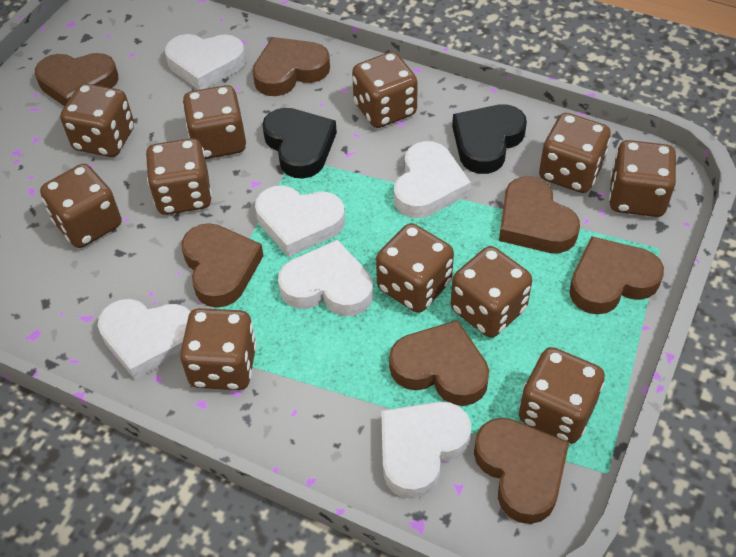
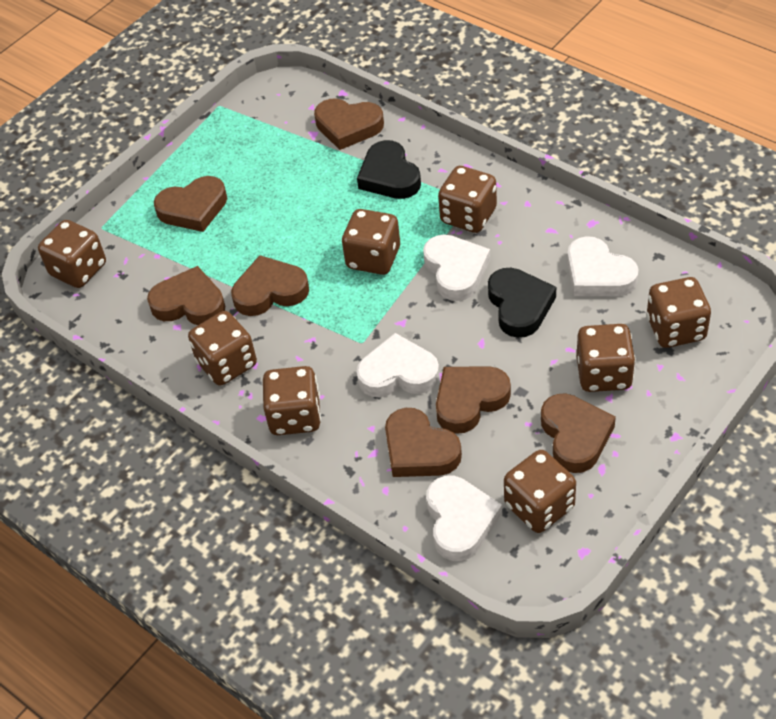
brown dice: 11 -> 8
white heart: 6 -> 4

